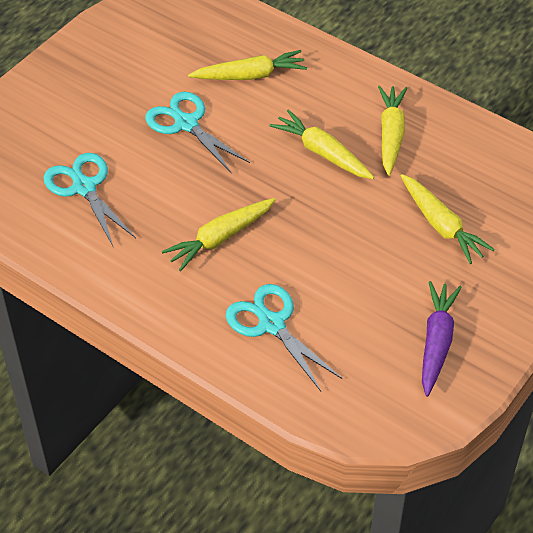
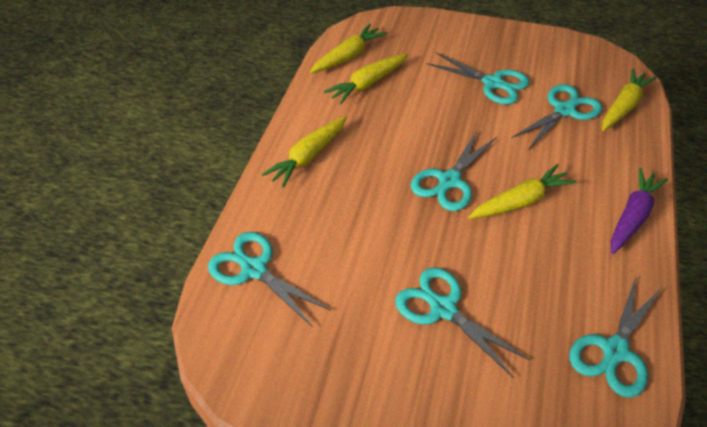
turquoise scissors: 3 -> 6

